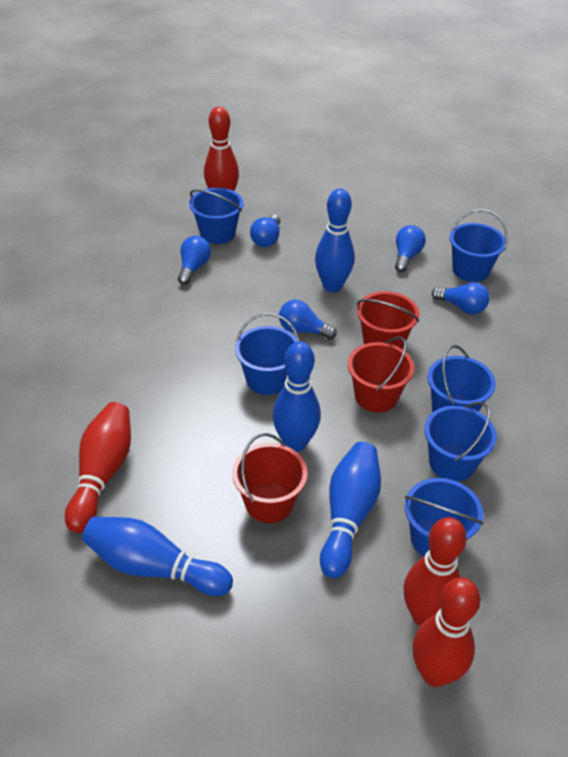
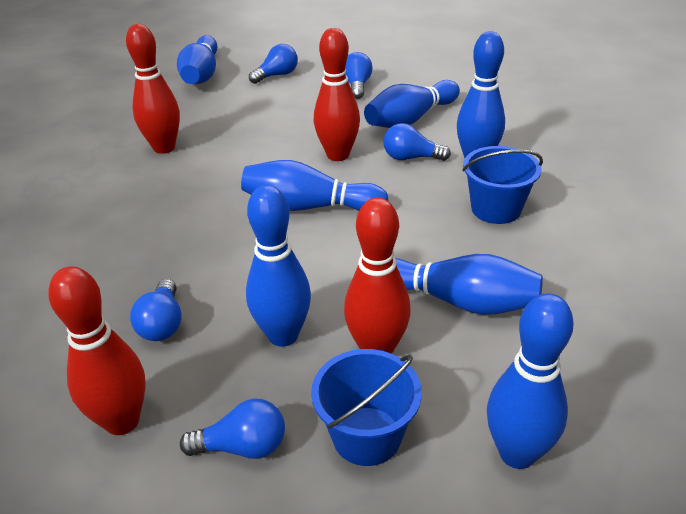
blue bowling pin: 4 -> 7
blue bucket: 6 -> 2
red bucket: 3 -> 0

